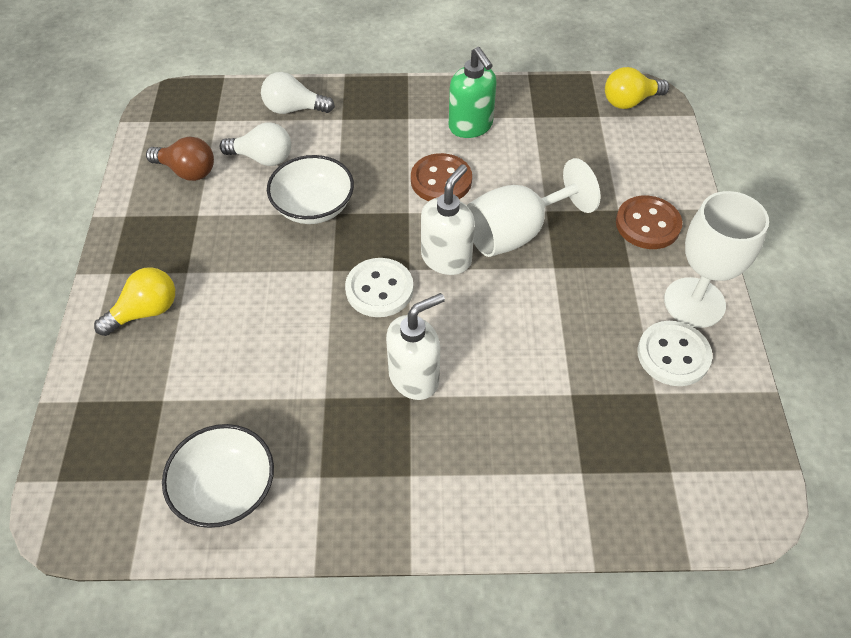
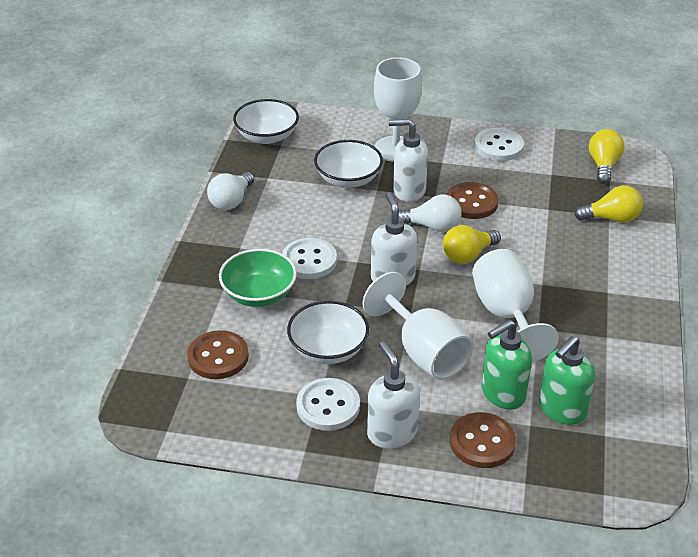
brown button: 2 -> 3
brown light bulb: 1 -> 0
green bowl: 0 -> 1
green soap dispenser: 1 -> 2
white bowl: 2 -> 3
white button: 2 -> 3
white goblet: 2 -> 3
white soap dispenser: 2 -> 3
yellow light bulb: 2 -> 3

